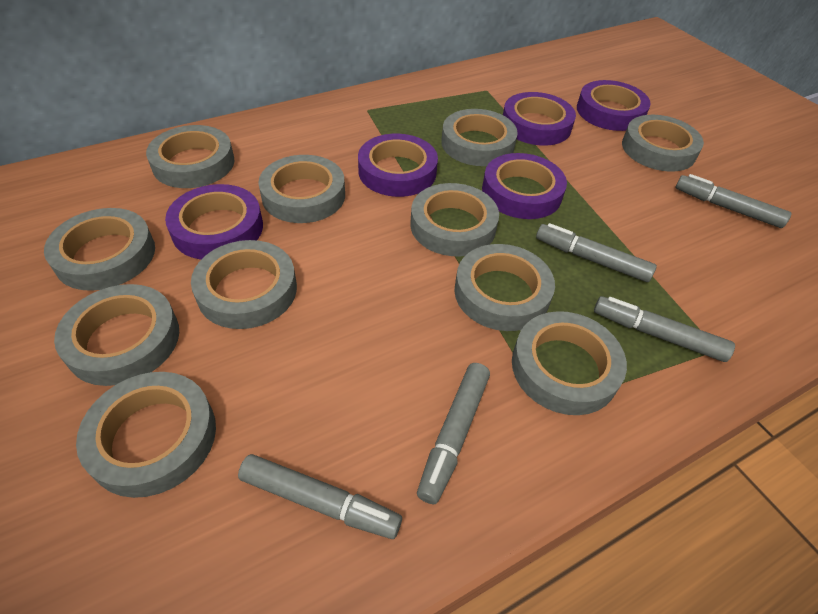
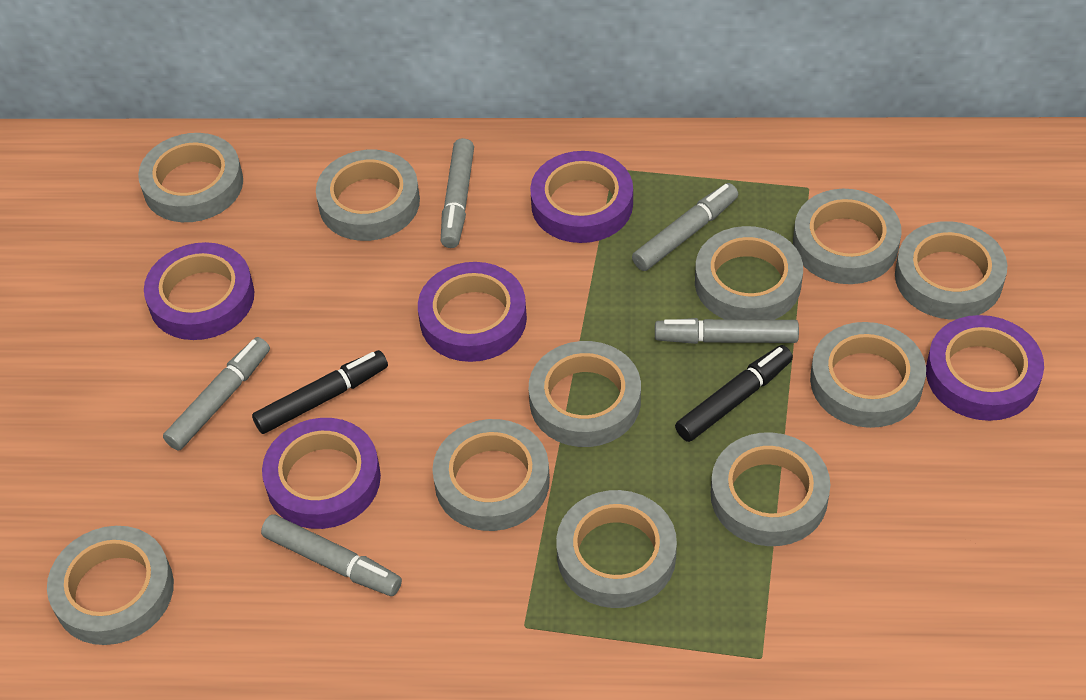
black marker: 0 -> 2

